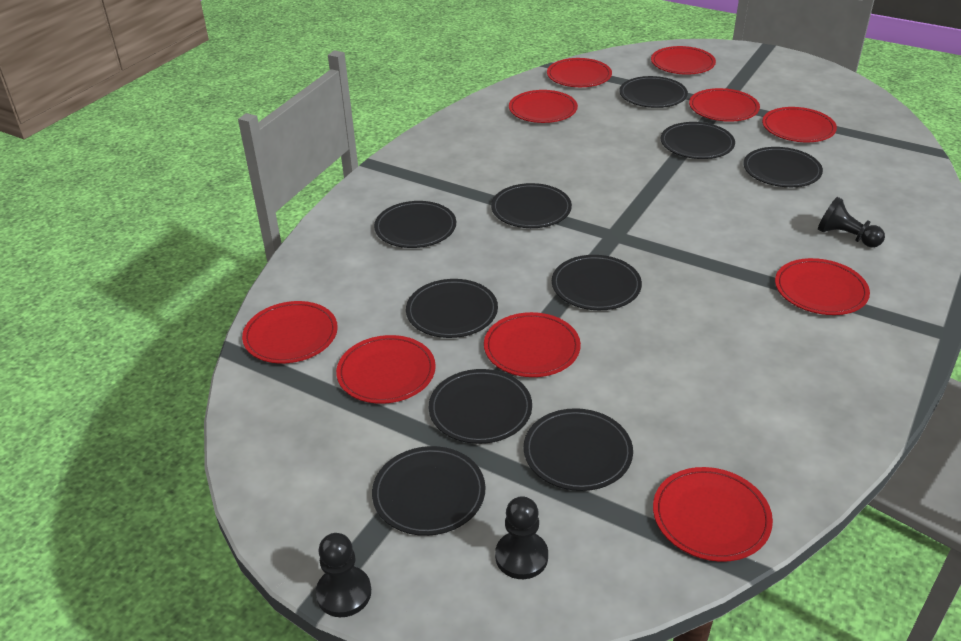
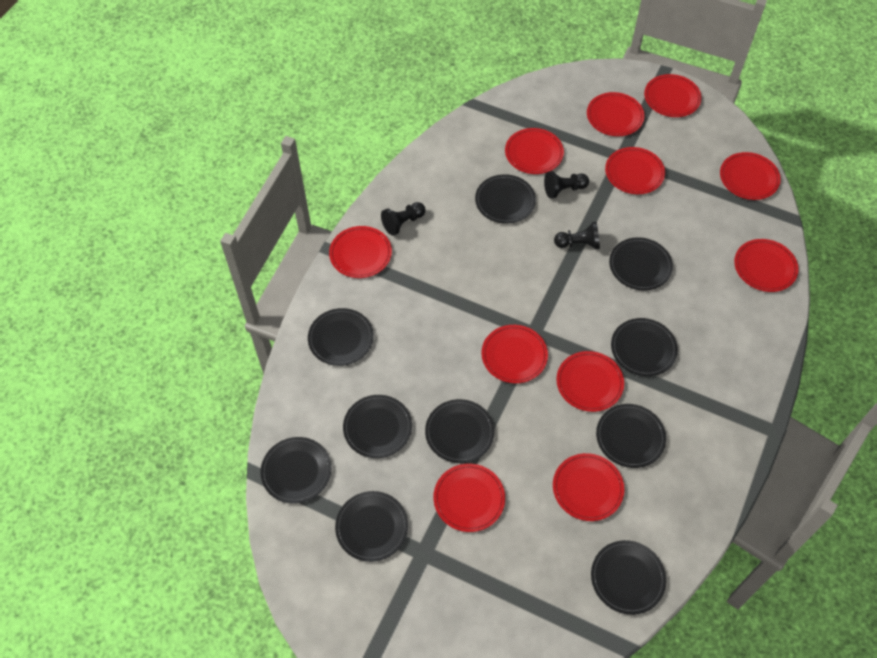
red plate: 10 -> 11

